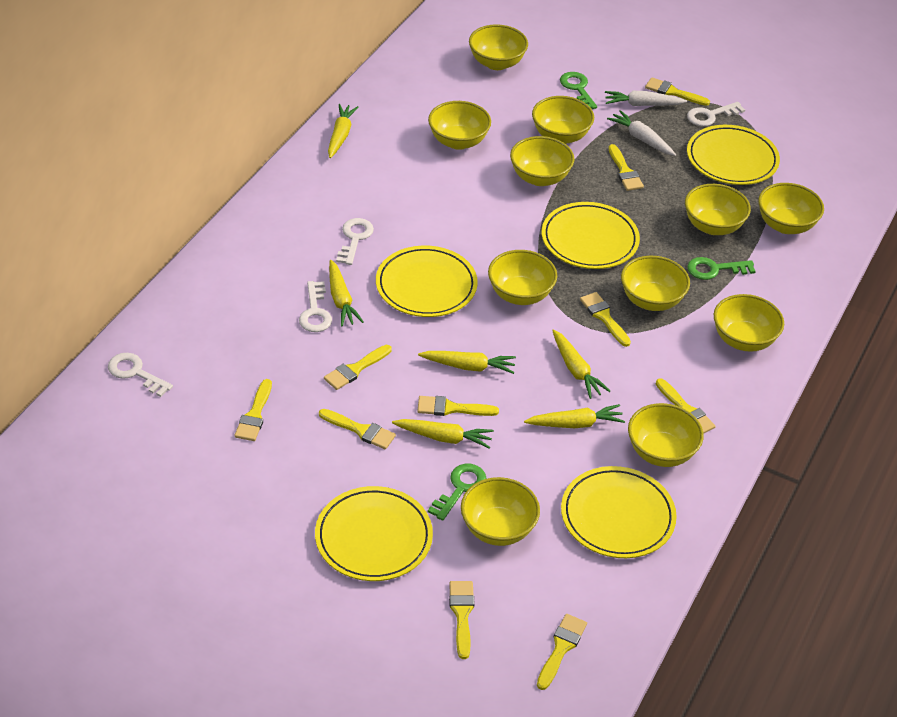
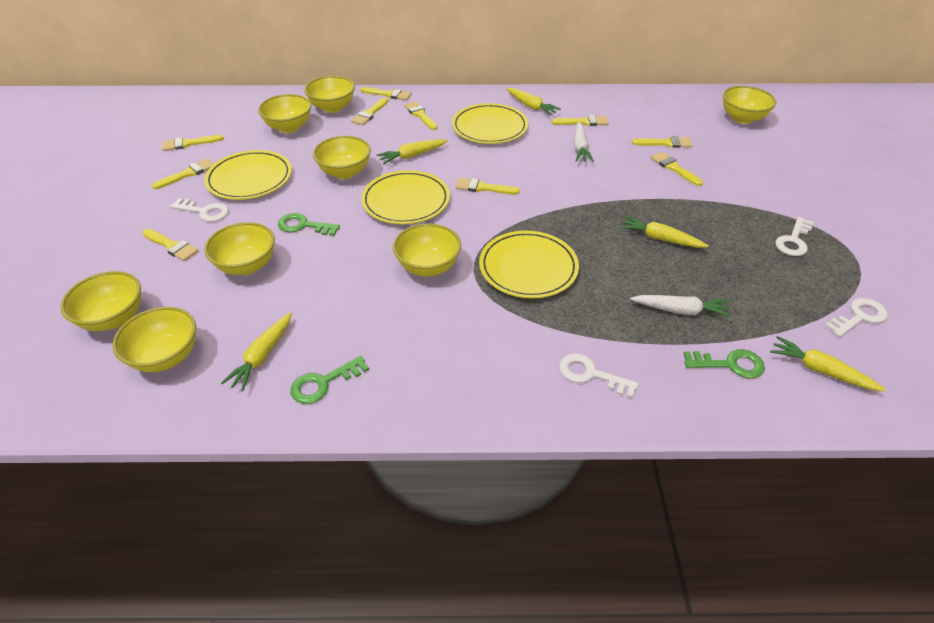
yellow bowl: 11 -> 8
yellow carrot: 6 -> 5
yellow plate: 5 -> 4

